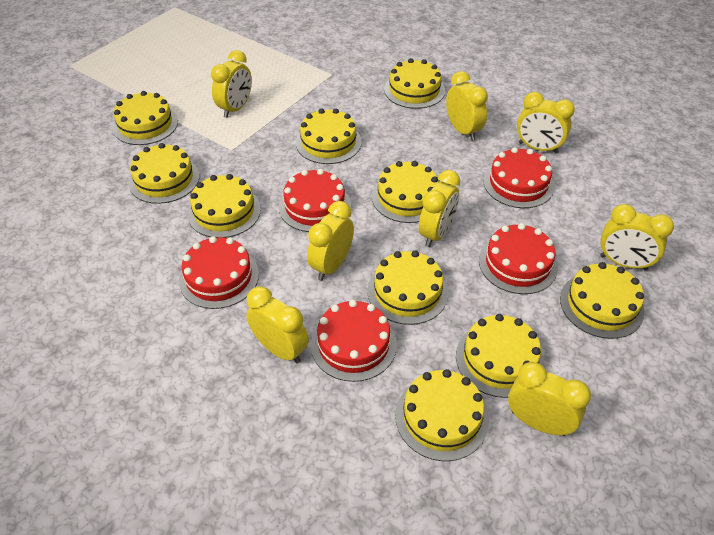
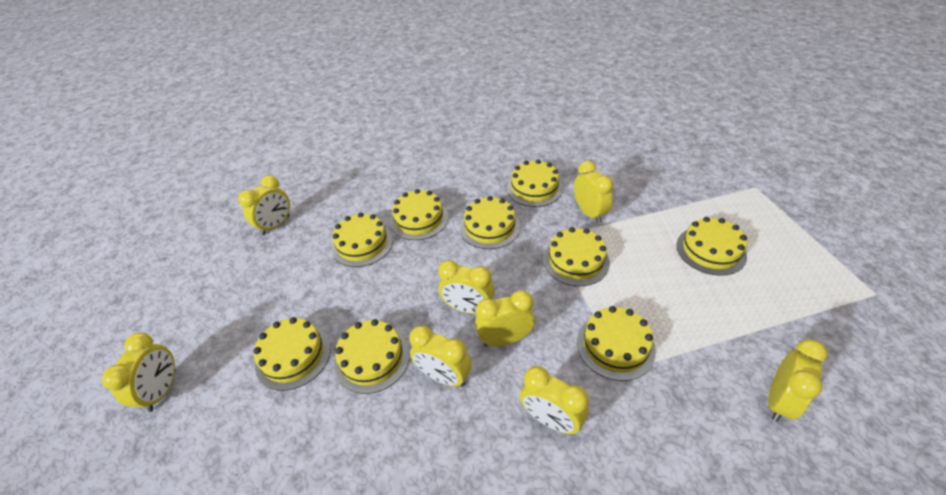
red cake: 5 -> 0
yellow cake: 10 -> 9

